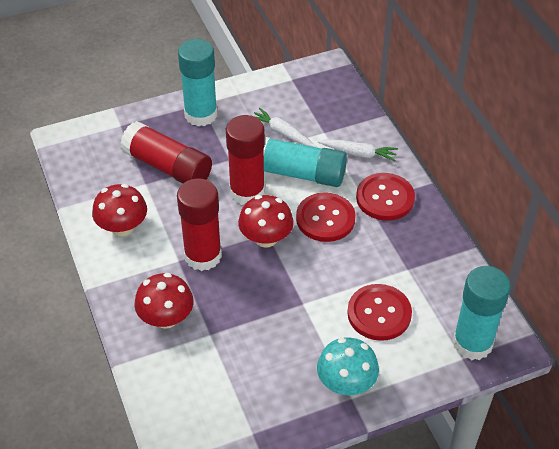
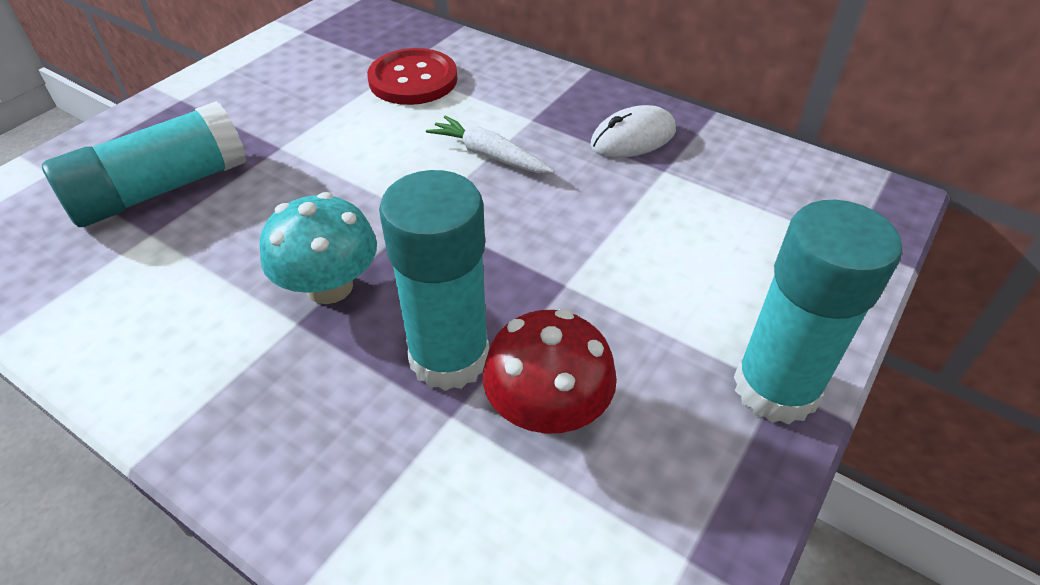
red button: 3 -> 1
red glue stick: 3 -> 0
red mushroom: 3 -> 1
white carrot: 2 -> 1
white mouse: 0 -> 1

